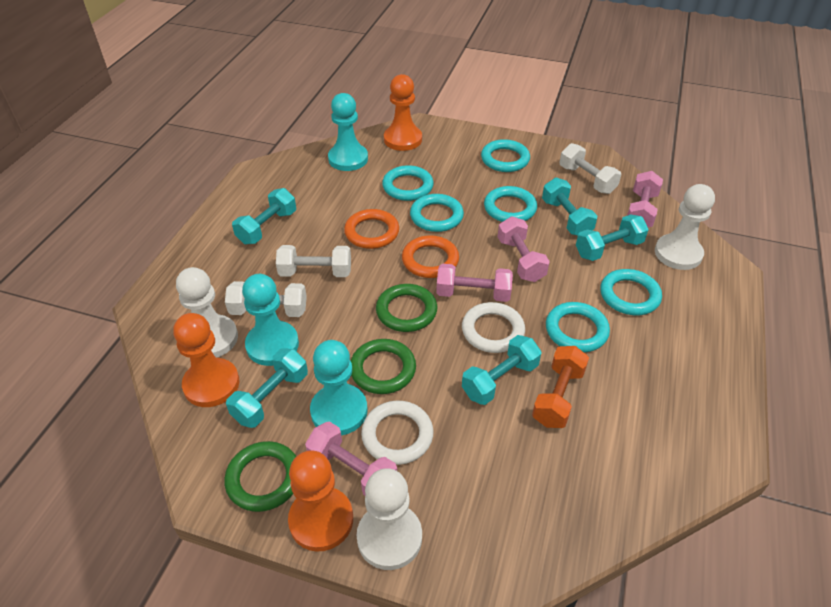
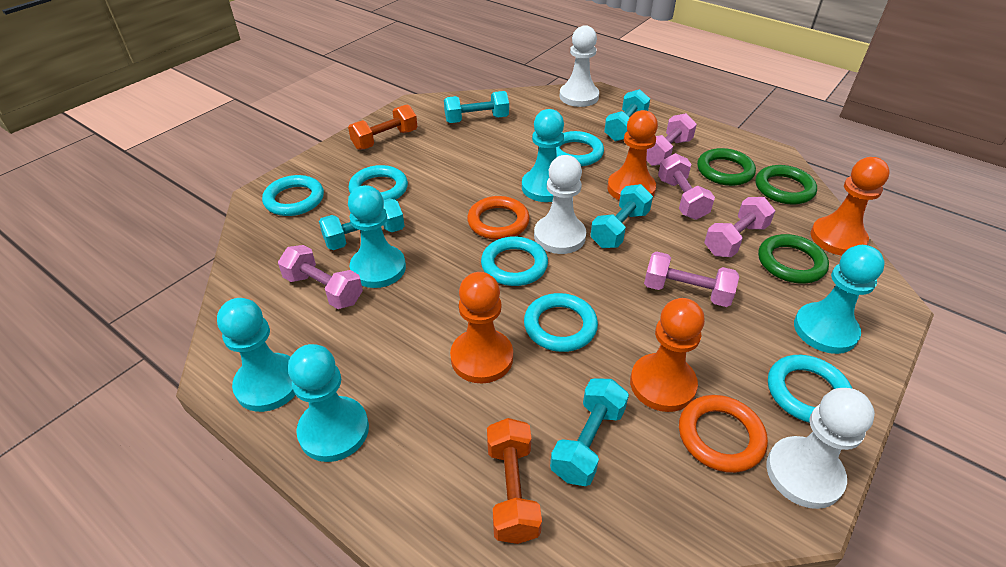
orange dumbbell: 1 -> 2
orange pawn: 3 -> 4
pink dumbbell: 4 -> 5
turquoise pawn: 3 -> 5
white dumbbell: 3 -> 0
white ring: 2 -> 0

